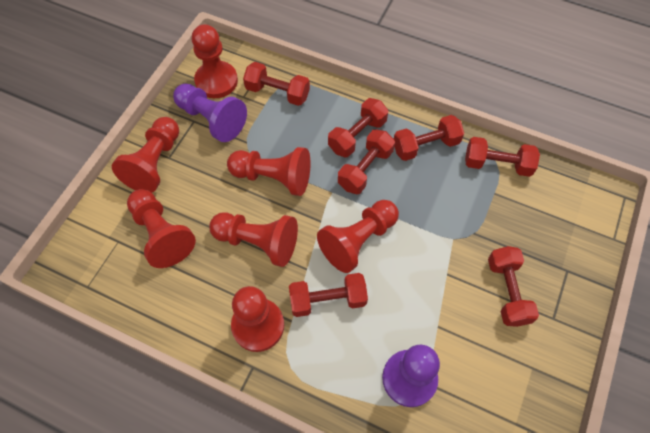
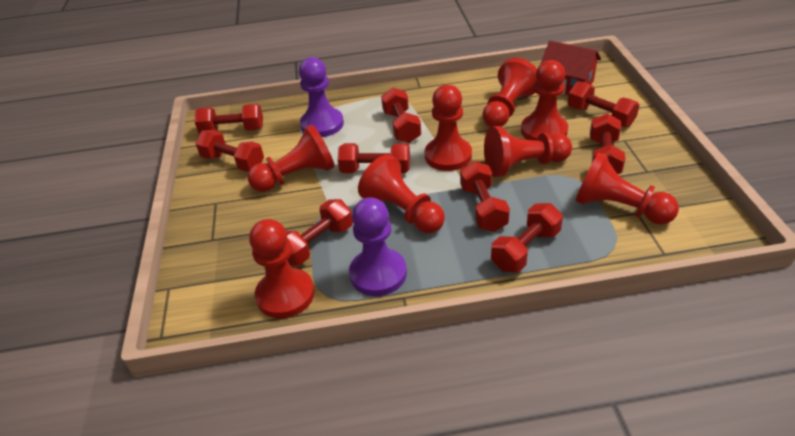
red dumbbell: 7 -> 9
red house: 0 -> 1
red pawn: 7 -> 8

